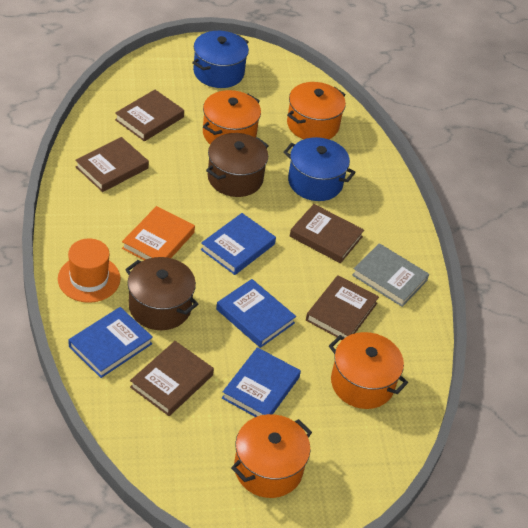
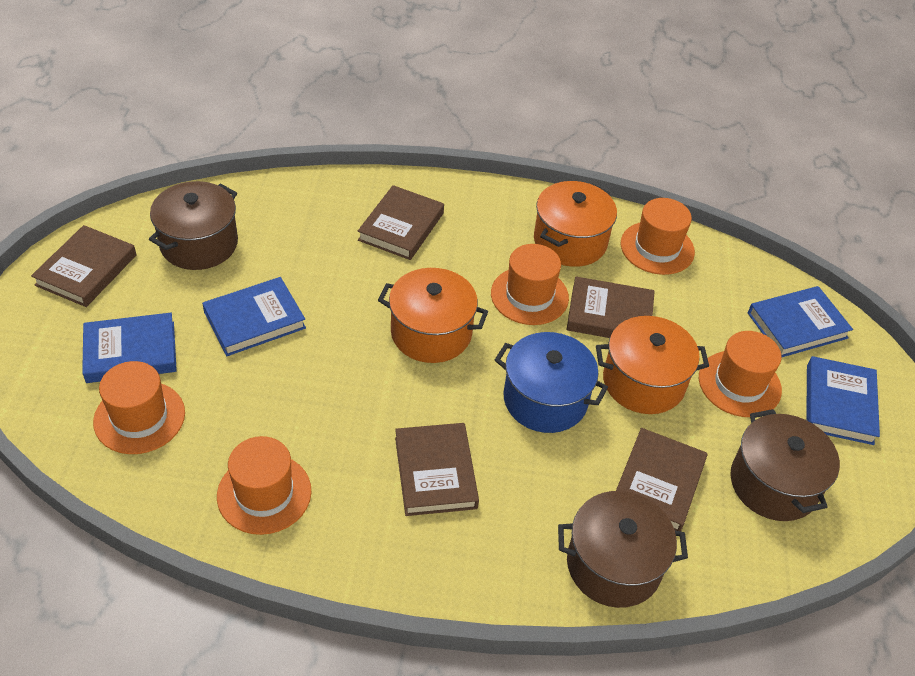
blue pot: 2 -> 1
brown pot: 2 -> 3
grey book: 1 -> 0
orange book: 1 -> 0
orange hat: 1 -> 5
orange pot: 4 -> 3

